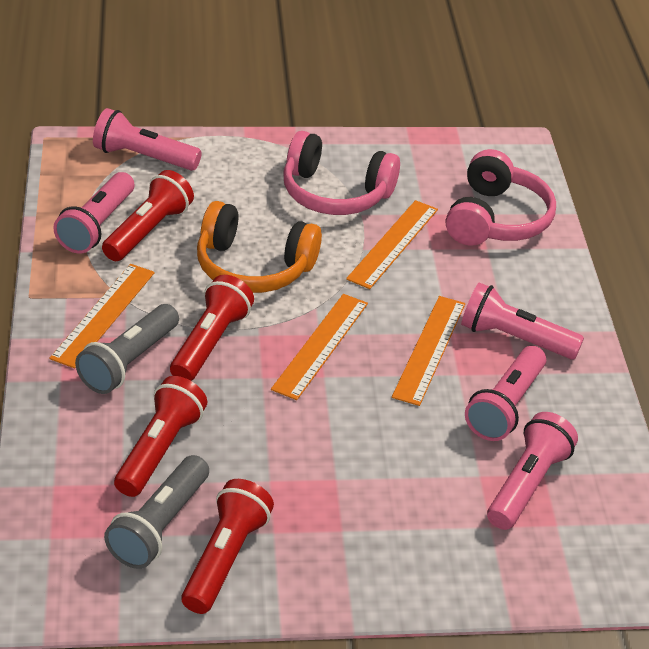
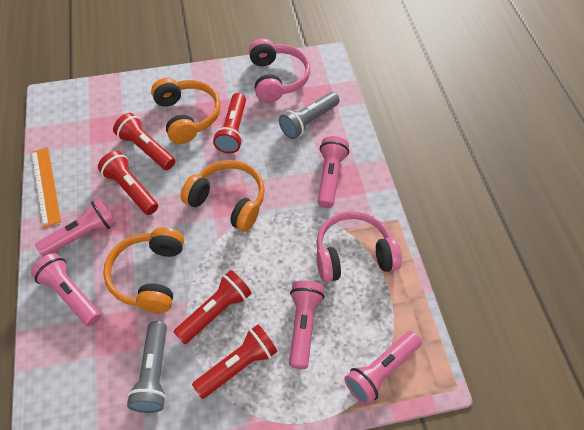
orange headphones: 1 -> 3
orange ruler: 4 -> 1
red flashlight: 4 -> 5

